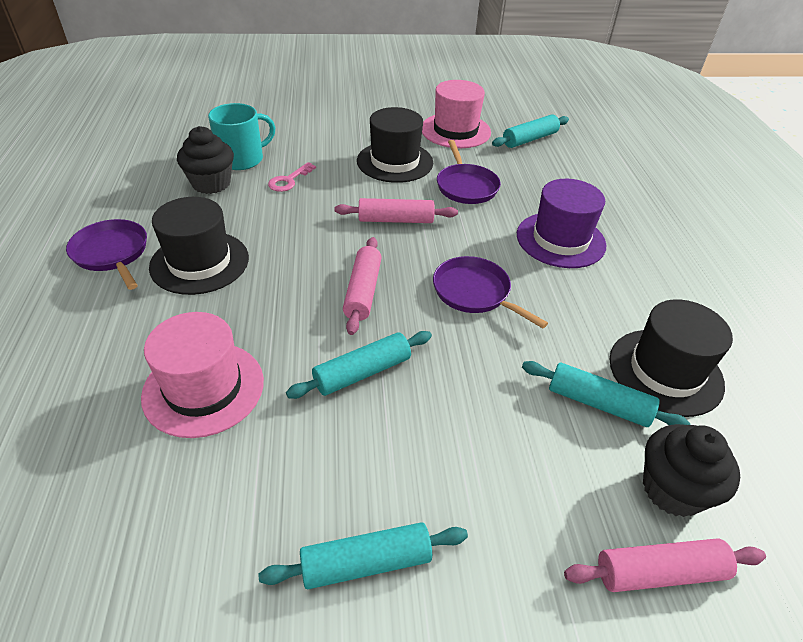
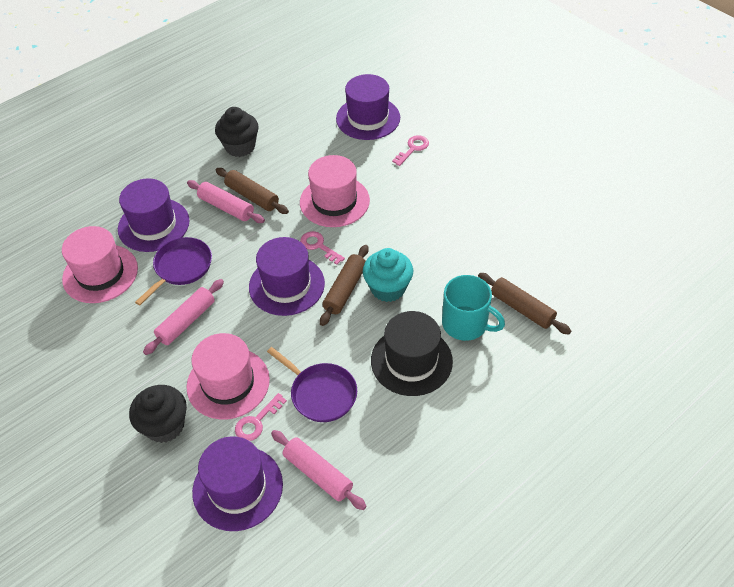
black hat: 3 -> 1
brown rolling pin: 0 -> 3
pink hat: 2 -> 3
pink key: 1 -> 3
purple hat: 1 -> 4
purple pan: 3 -> 2
turquoise cupcake: 0 -> 1
turquoise rolling pin: 4 -> 0

